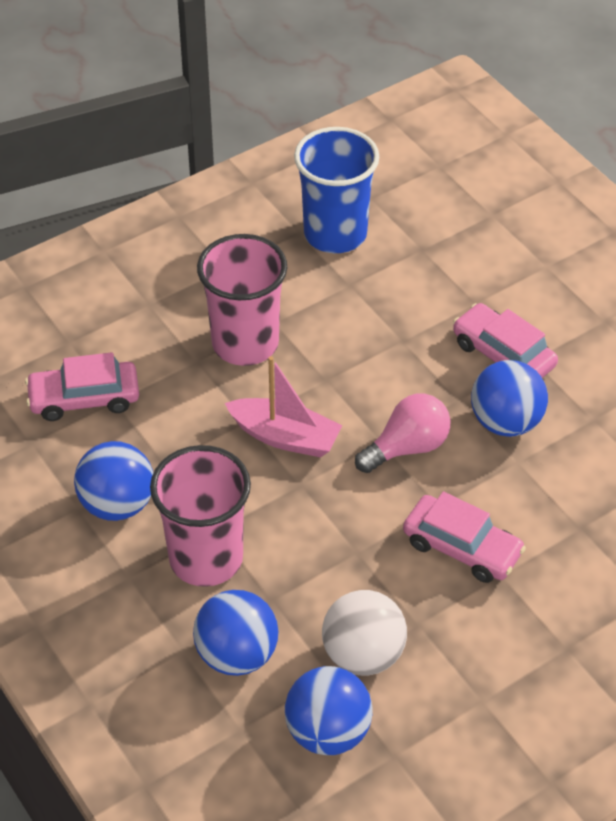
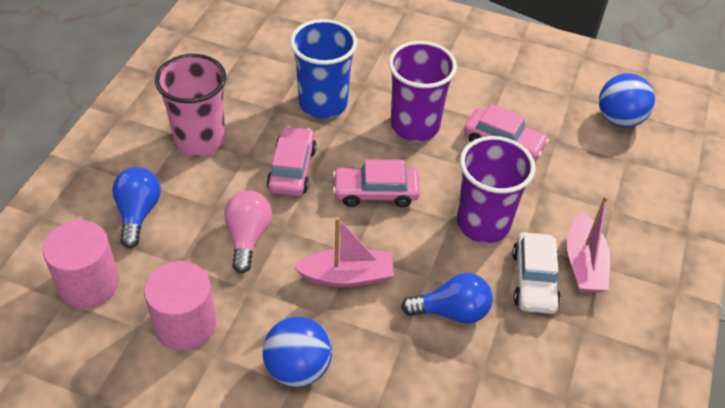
blue ball: 4 -> 2
blue light bulb: 0 -> 2
pink boat: 1 -> 2
pink cup: 2 -> 1
pink cylinder: 0 -> 2
purple cup: 0 -> 2
white ball: 1 -> 0
white car: 0 -> 1

